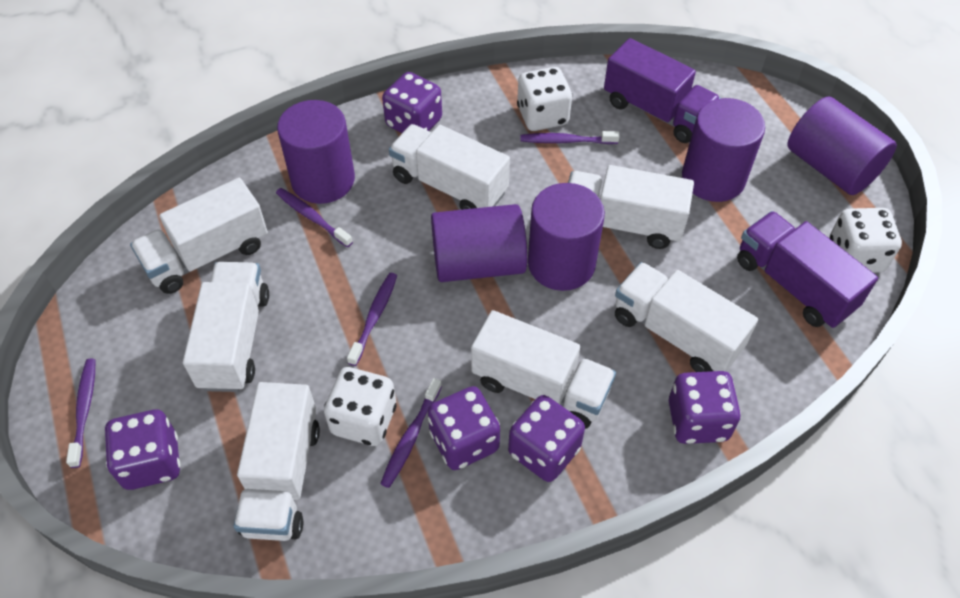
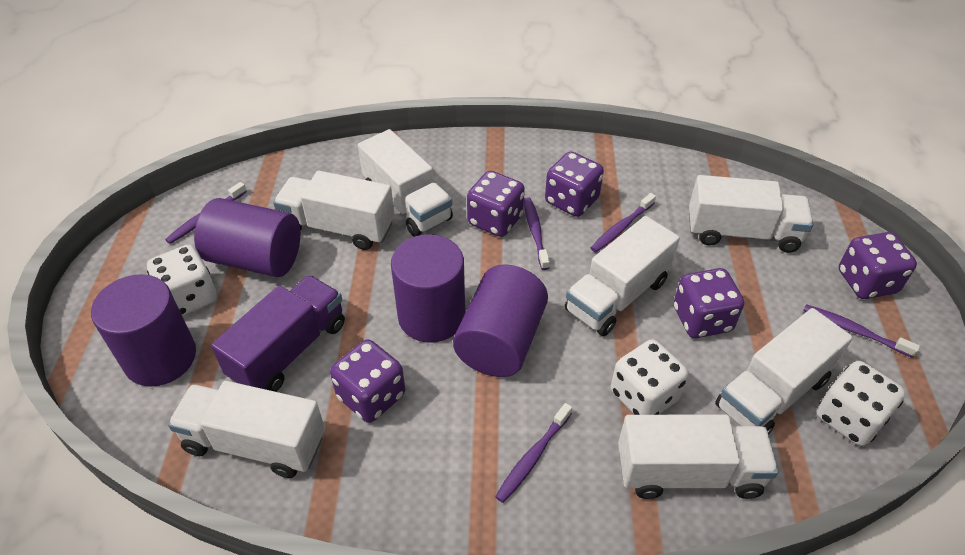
purple cylinder: 5 -> 4
purple truck: 2 -> 1

